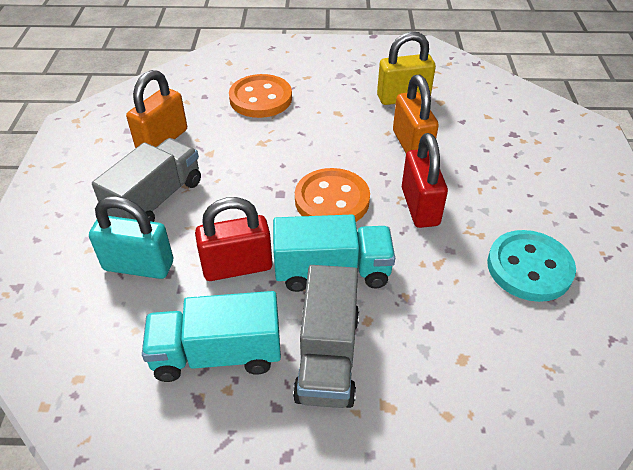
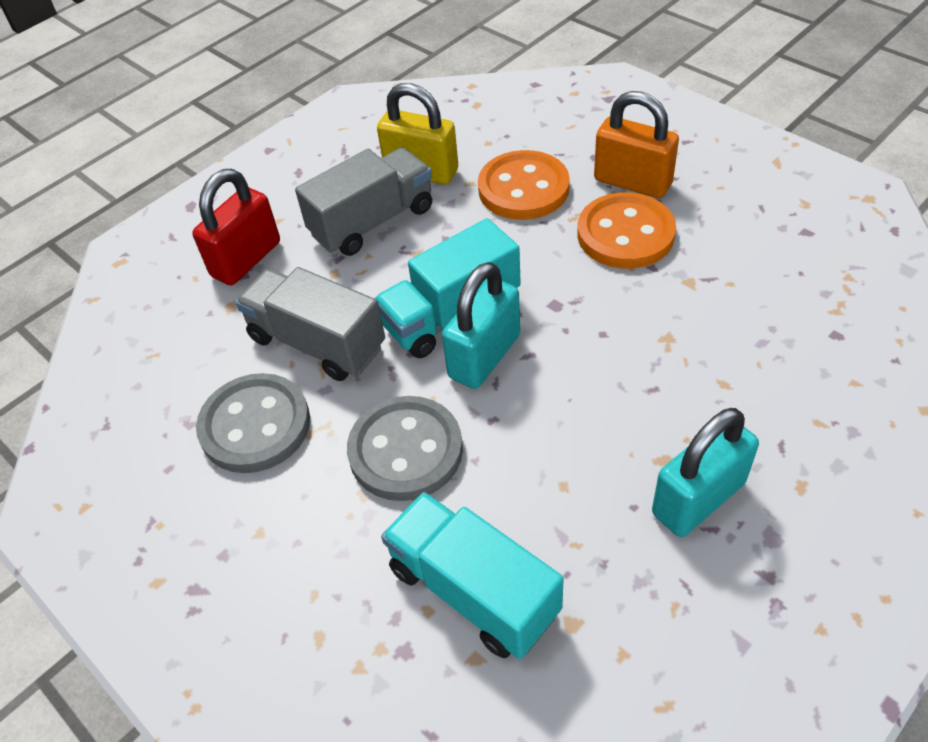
grey button: 0 -> 2
orange padlock: 2 -> 1
red padlock: 2 -> 1
turquoise button: 1 -> 0
turquoise padlock: 1 -> 2

